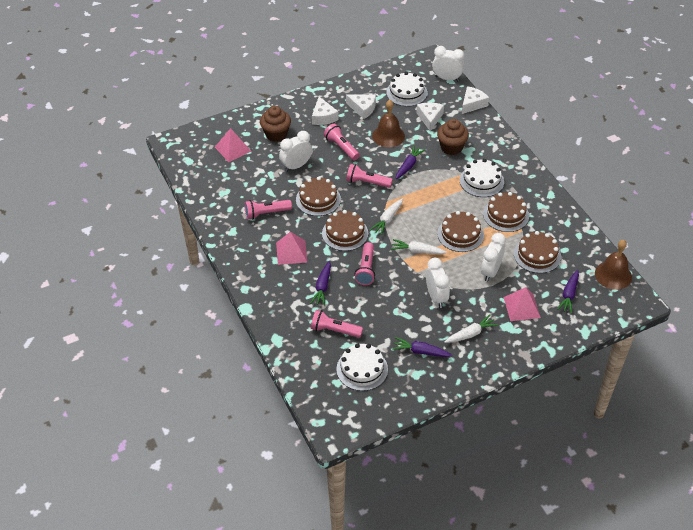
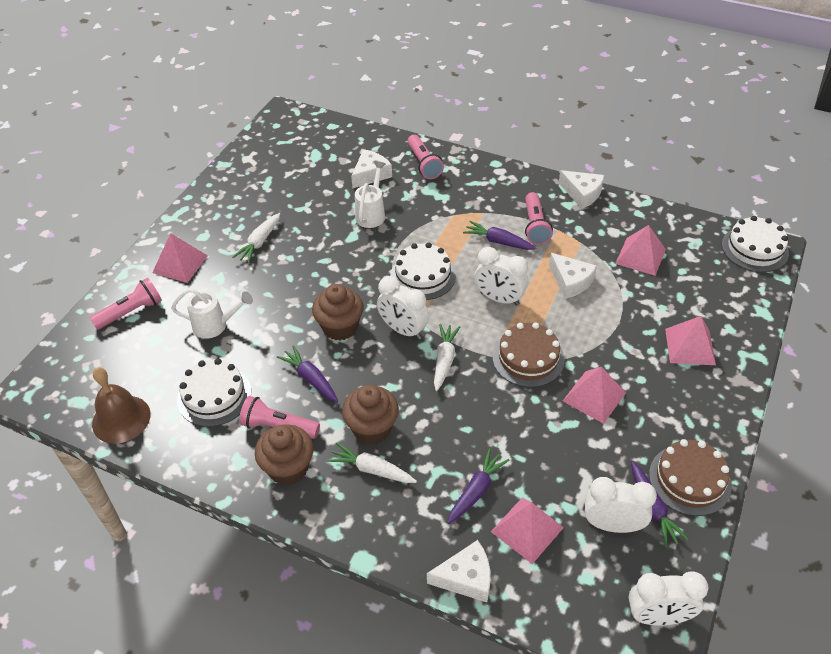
brown bell: 2 -> 1
brown cake: 5 -> 2
brown cupcake: 2 -> 3
pink flashlight: 5 -> 4
pink pyramid: 3 -> 5
white watering can: 0 -> 2

